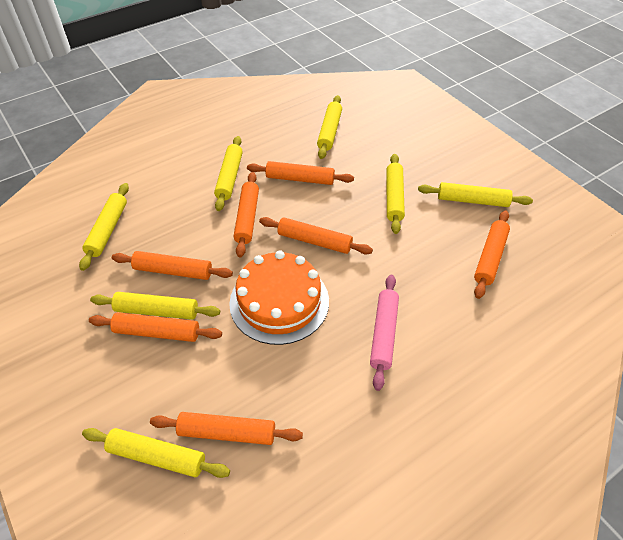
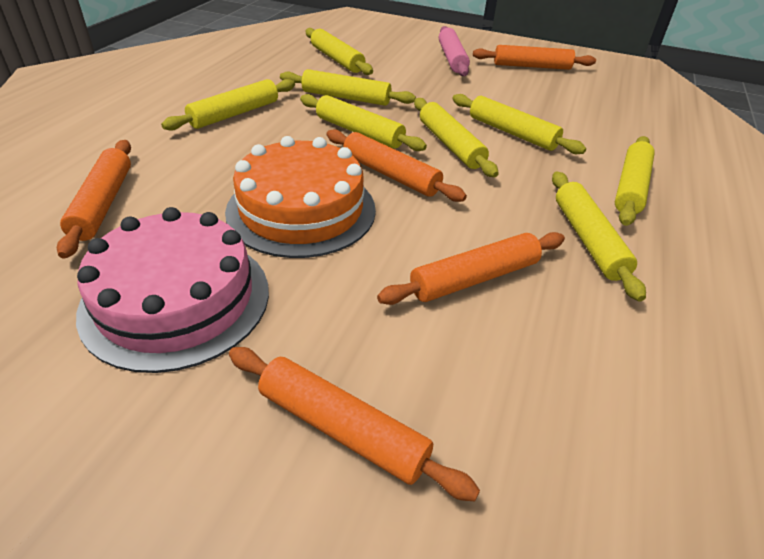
orange rolling pin: 7 -> 5
pink cake: 0 -> 1
yellow rolling pin: 7 -> 8

